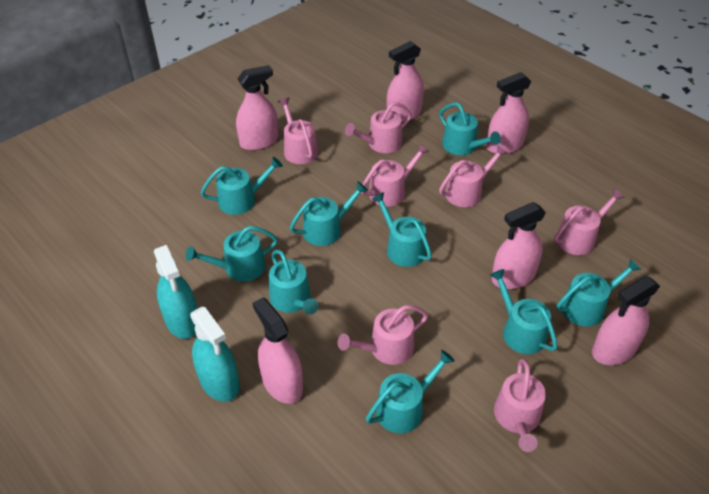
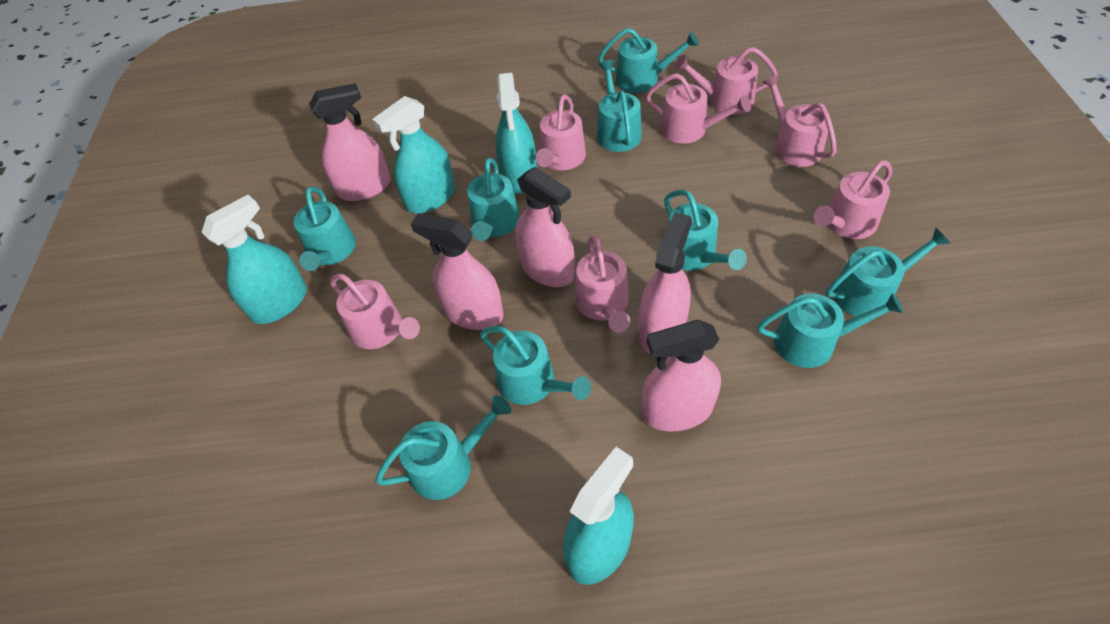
pink spray bottle: 6 -> 5
turquoise spray bottle: 2 -> 4

